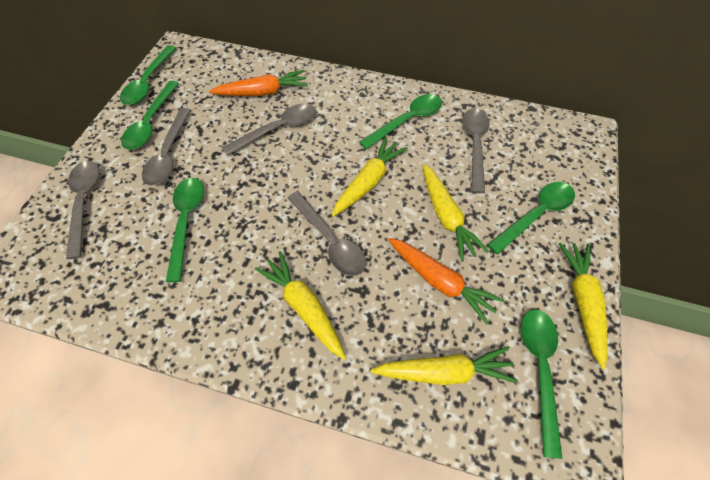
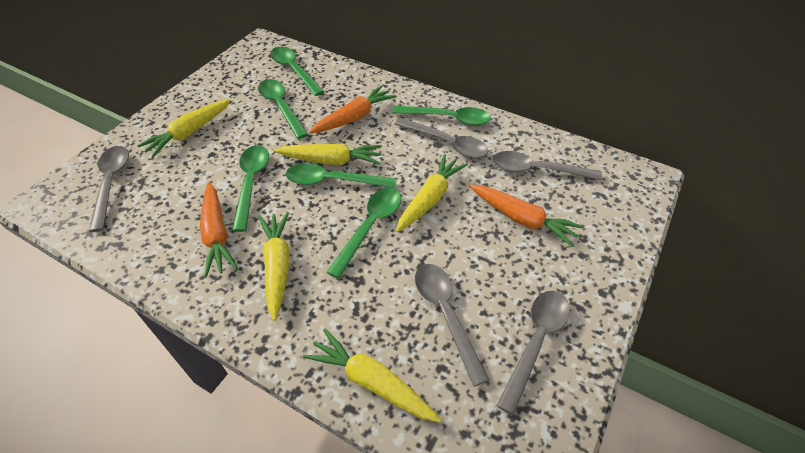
orange carrot: 2 -> 3

